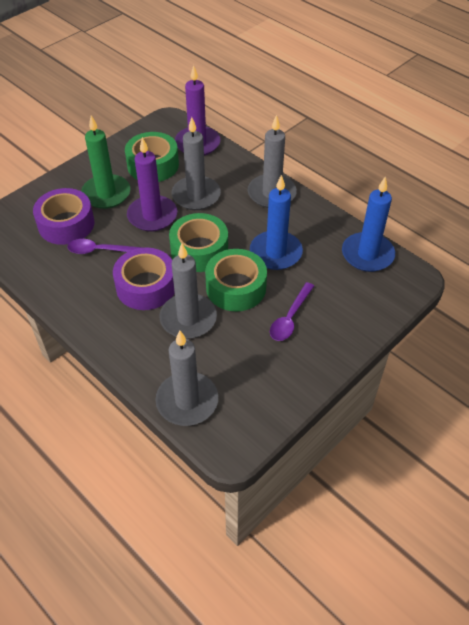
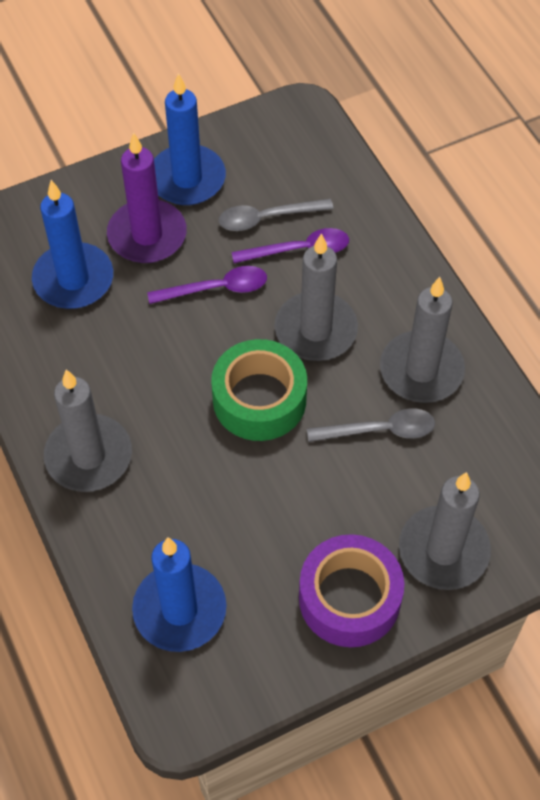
blue candle: 2 -> 3
green candle: 1 -> 0
green tape: 3 -> 1
grey spoon: 0 -> 2
purple candle: 2 -> 1
purple tape: 2 -> 1

